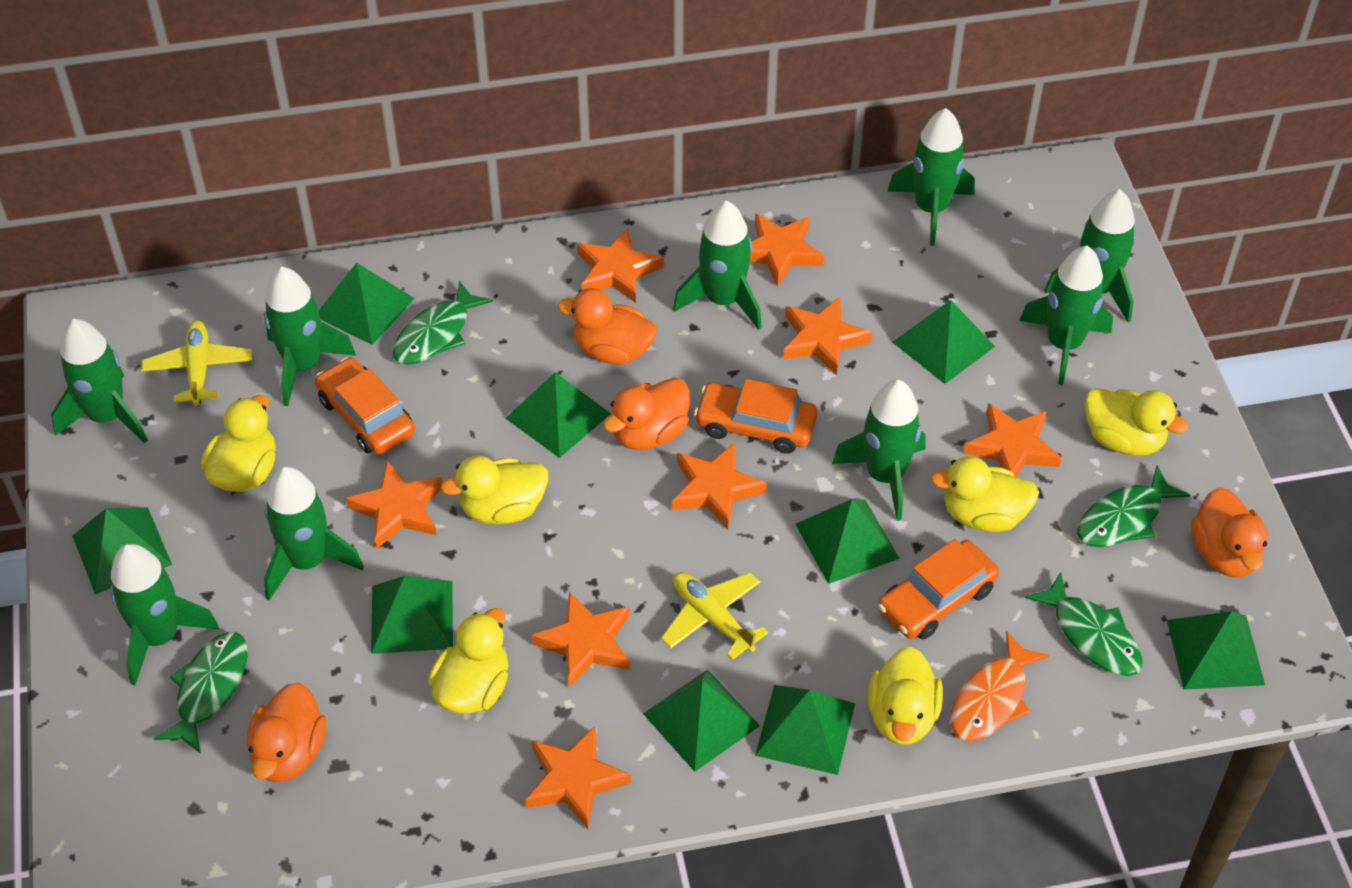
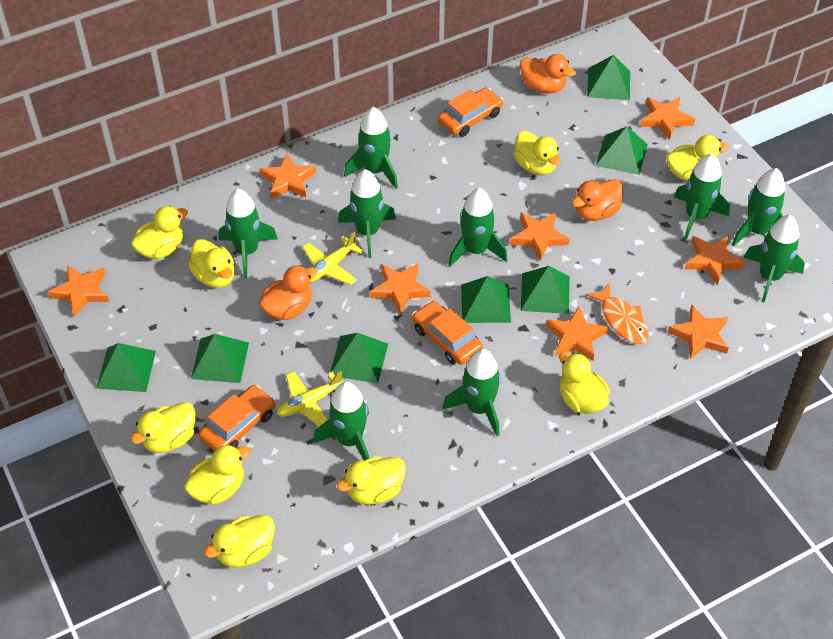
green fish: 4 -> 0
green pyramid: 9 -> 7
orange duck: 4 -> 3
yellow duck: 6 -> 9

